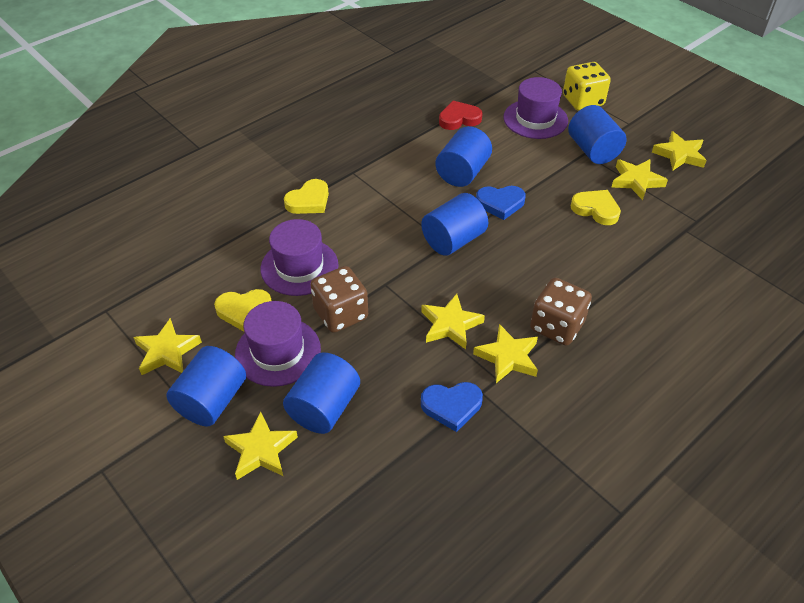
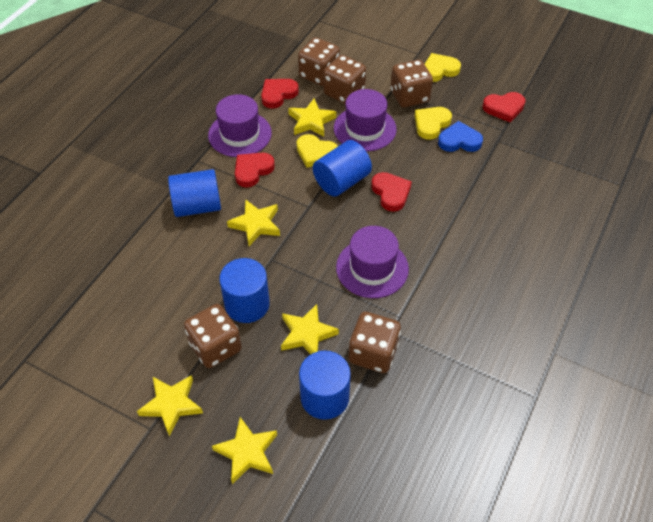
blue cylinder: 5 -> 4
blue heart: 2 -> 1
brown dice: 2 -> 5
red heart: 1 -> 4
yellow dice: 1 -> 0
yellow star: 6 -> 5

